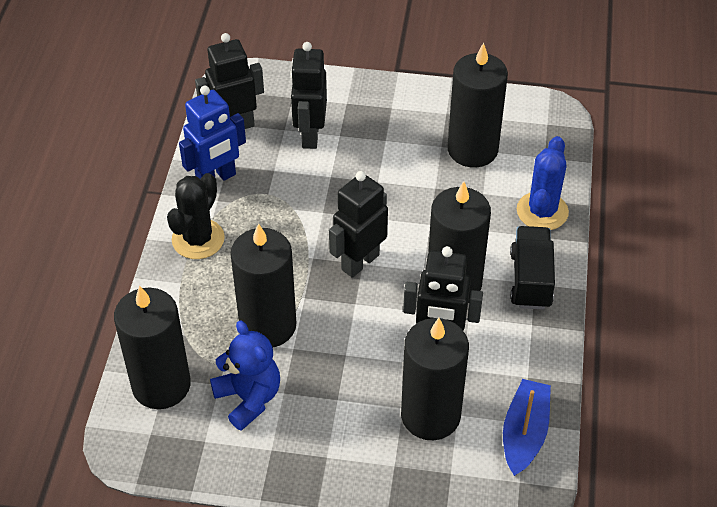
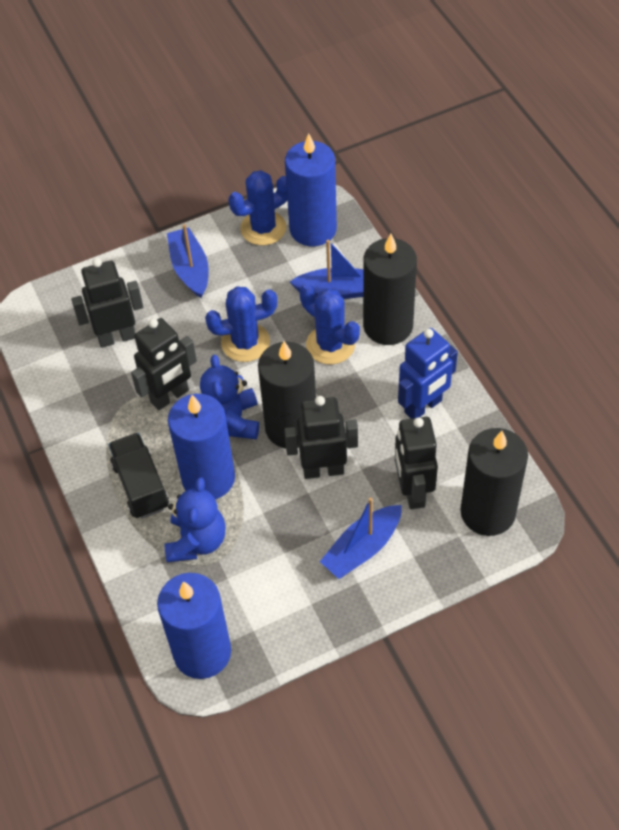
black cactus: 1 -> 0
black candle: 5 -> 3
blue boat: 1 -> 3
blue cactus: 1 -> 3
blue candle: 0 -> 3
blue teddy bear: 1 -> 2

